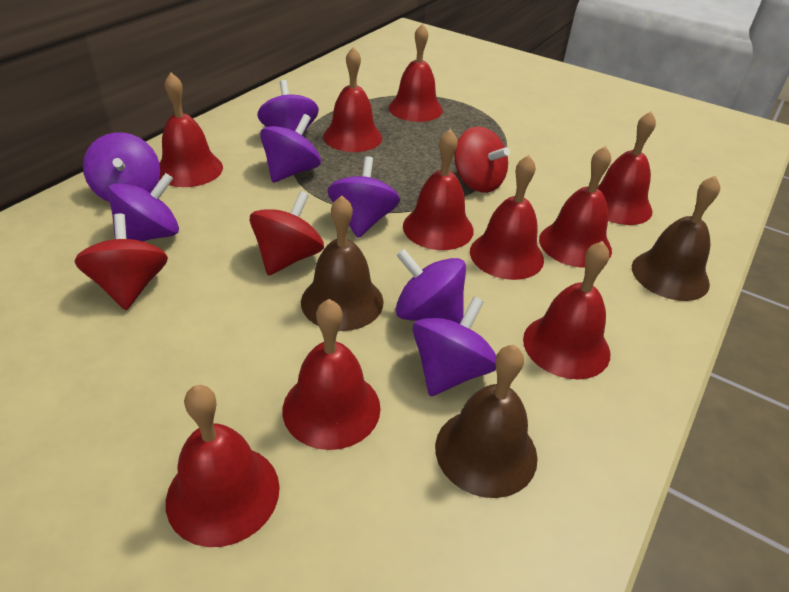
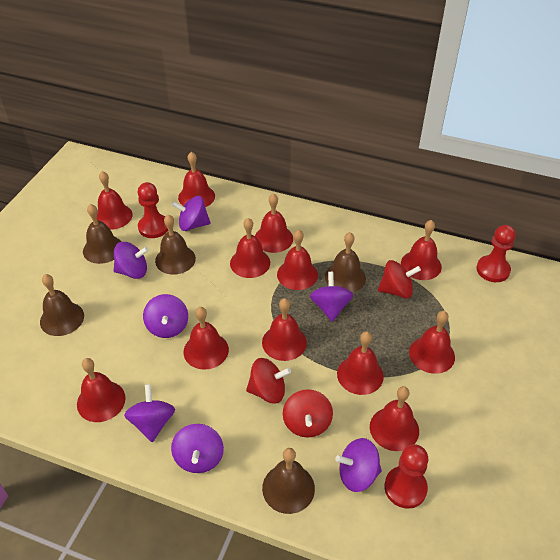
brown bell: 3 -> 5
red bell: 10 -> 12
red pawn: 0 -> 3

